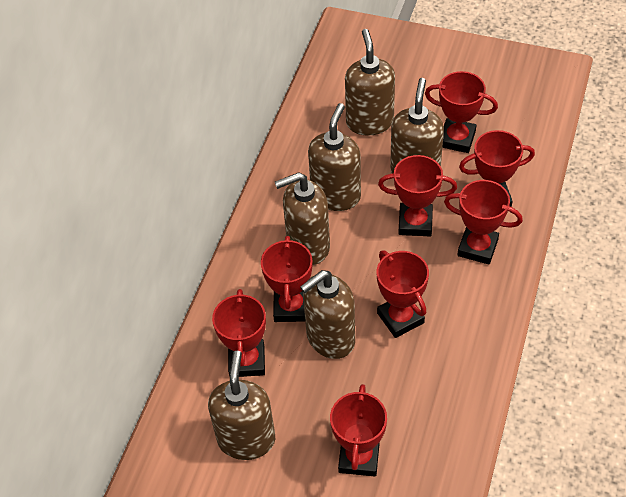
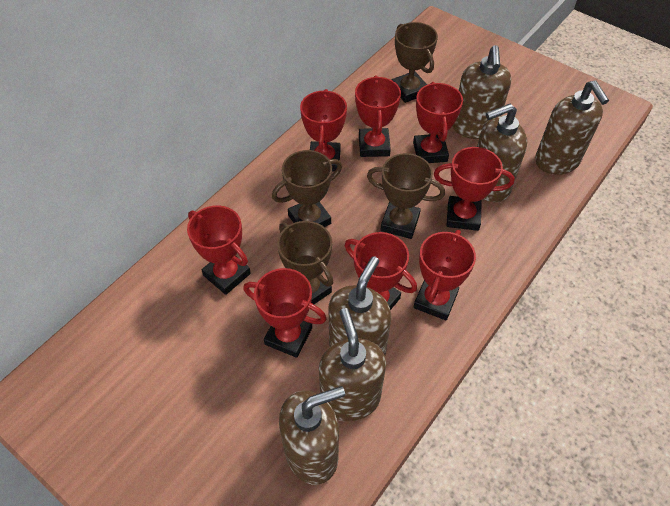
brown trophy: 0 -> 4

